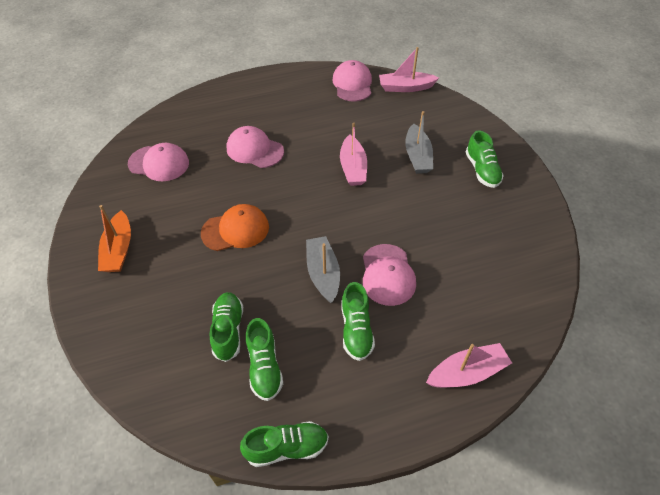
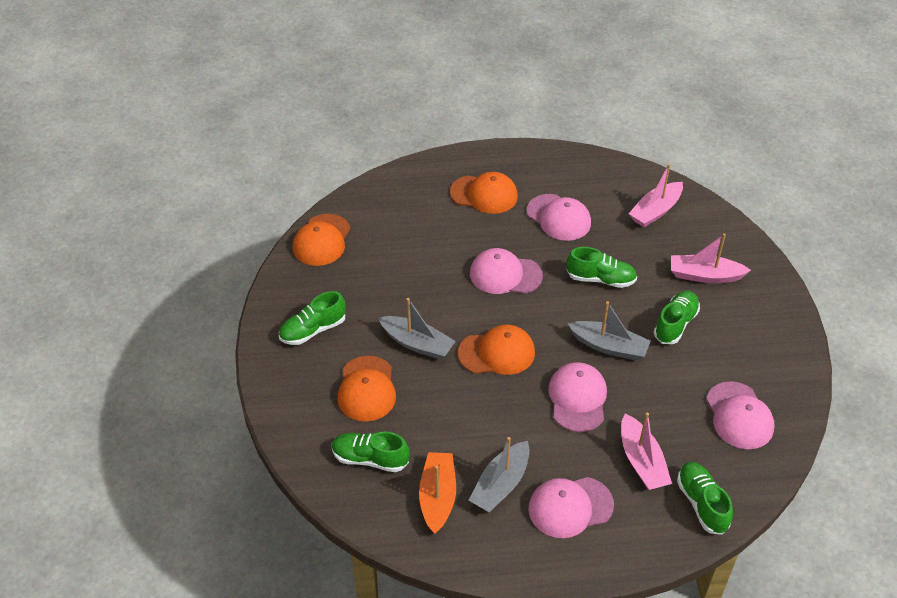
grey boat: 2 -> 3
orange cap: 1 -> 4
pink cap: 4 -> 5

